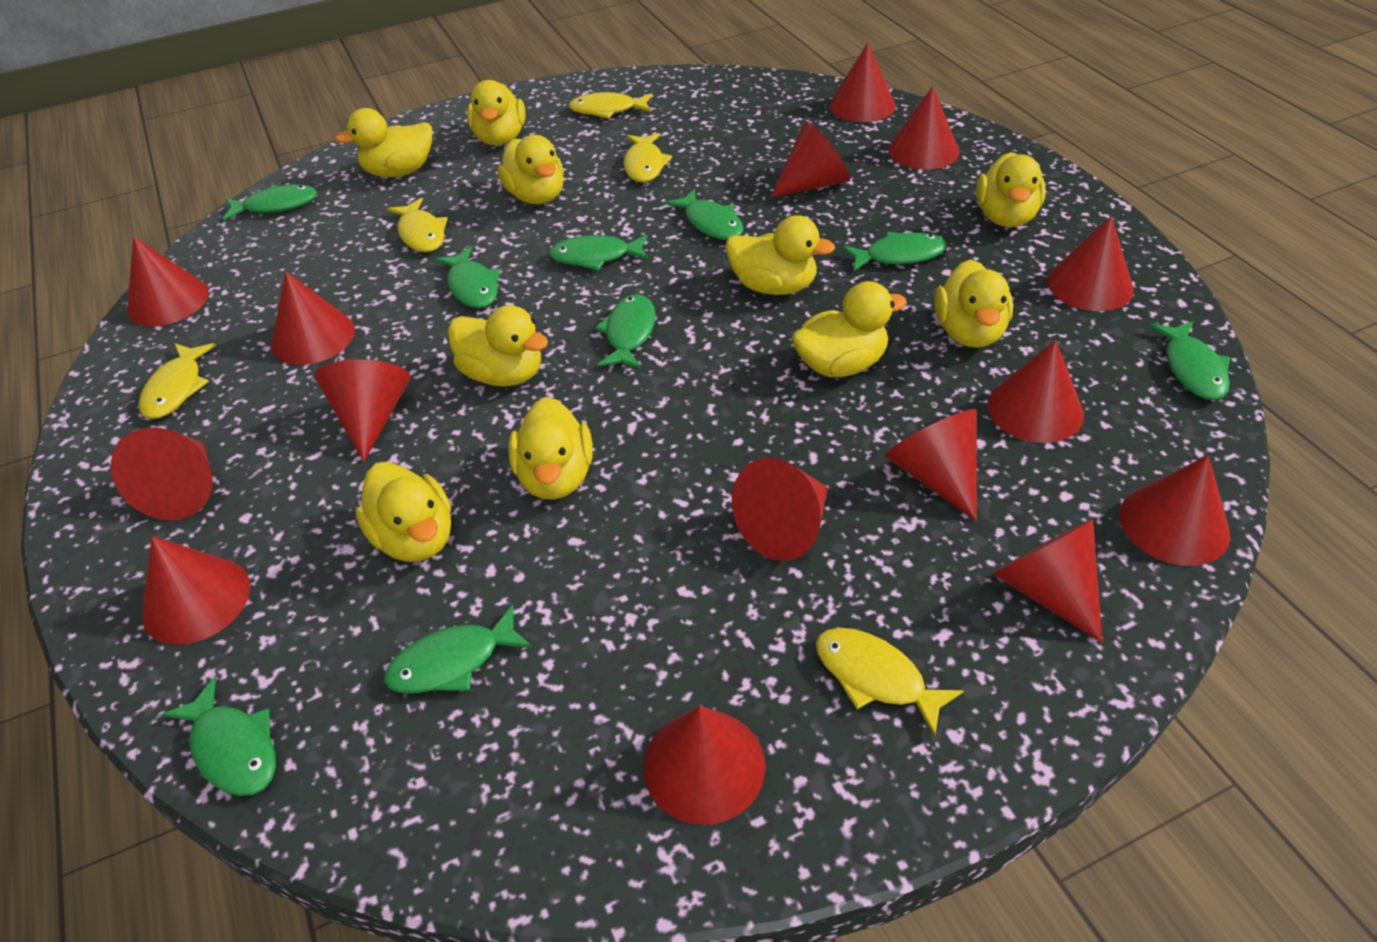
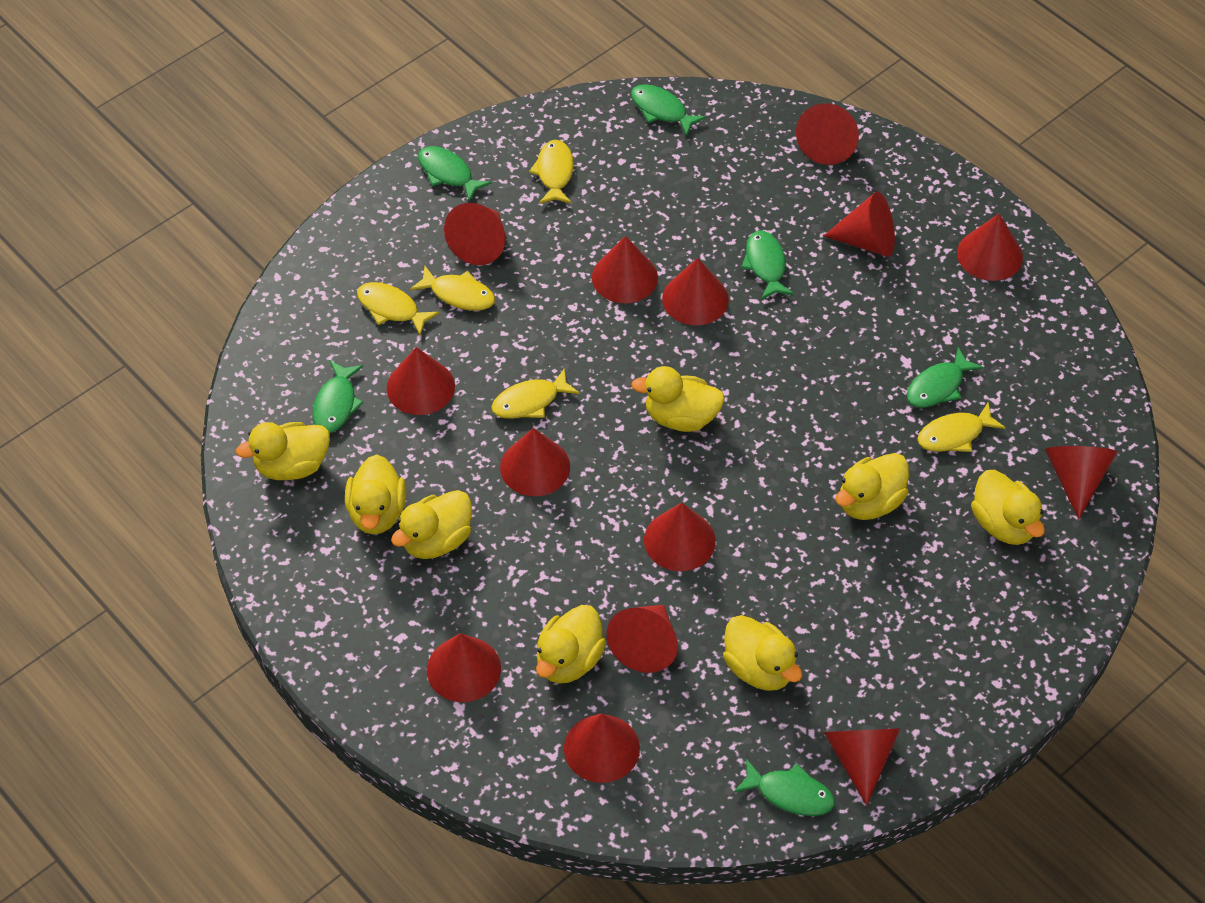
green fish: 9 -> 6
red cone: 15 -> 14
yellow duck: 10 -> 8

